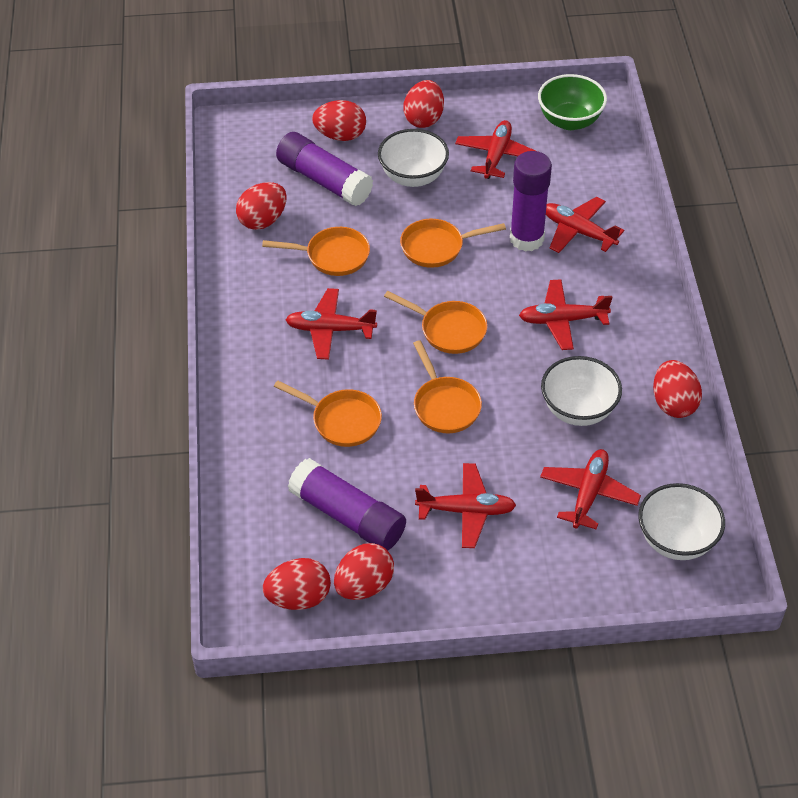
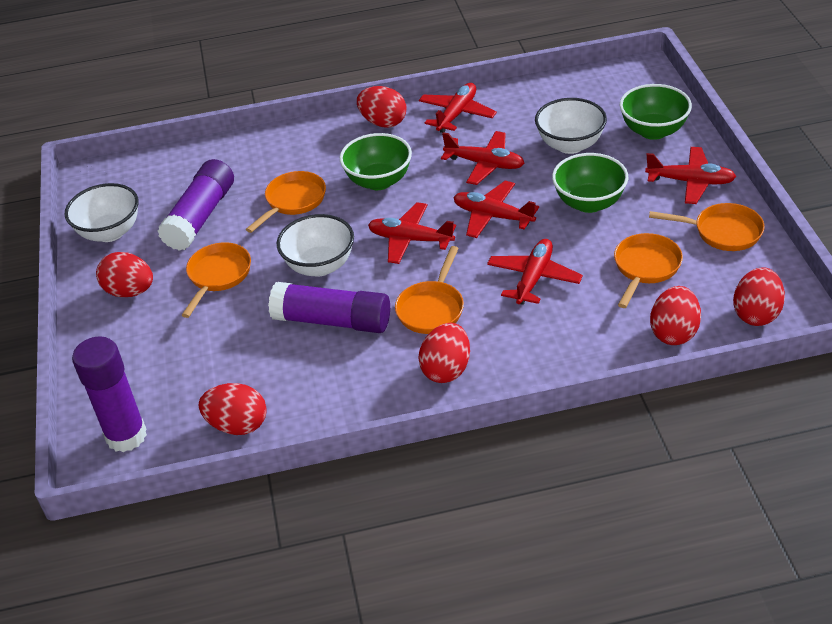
green bowl: 1 -> 3

